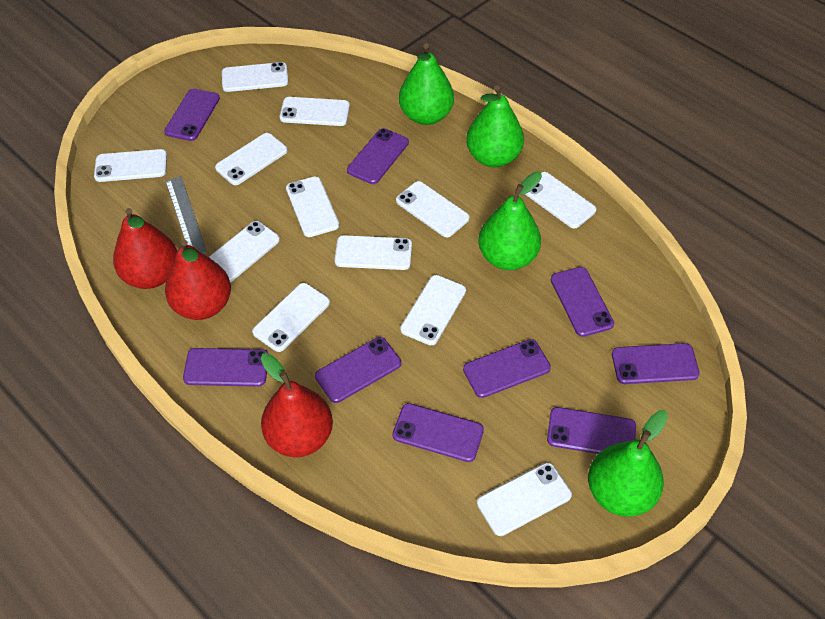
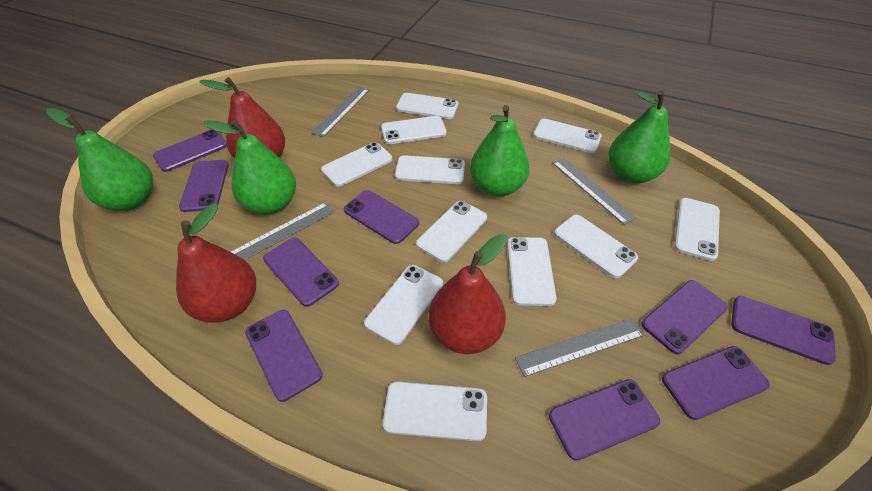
grey ruler: 1 -> 4
white phone: 12 -> 11

